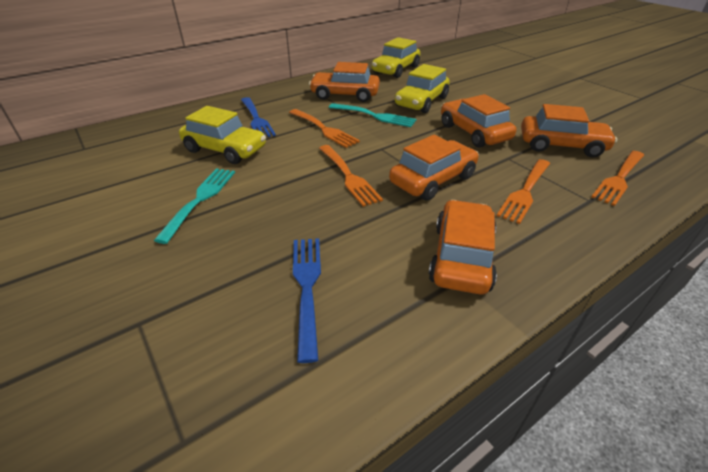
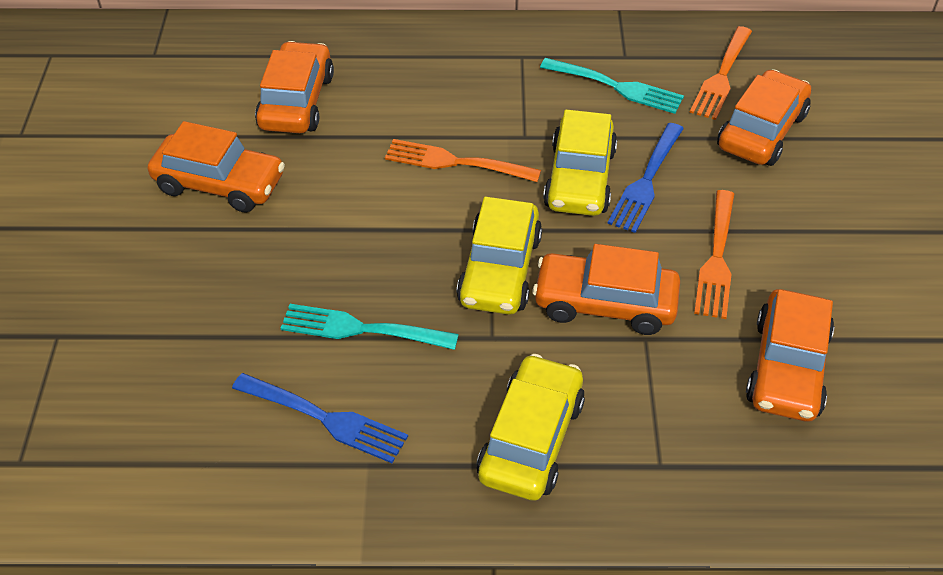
orange fork: 4 -> 3

